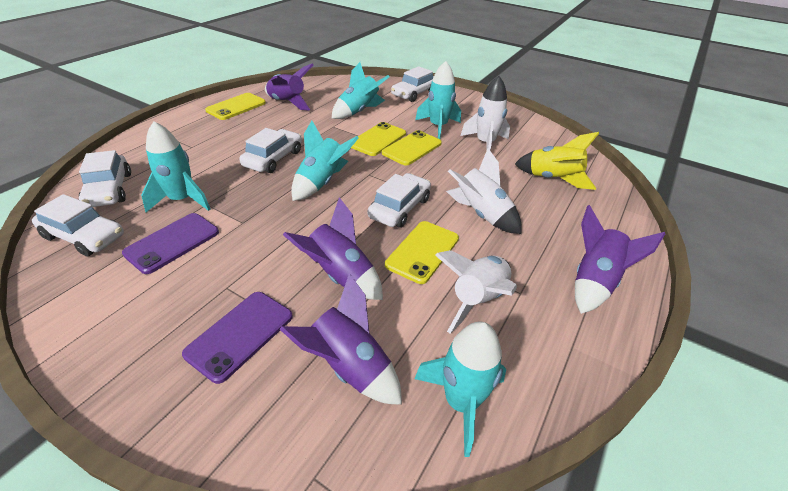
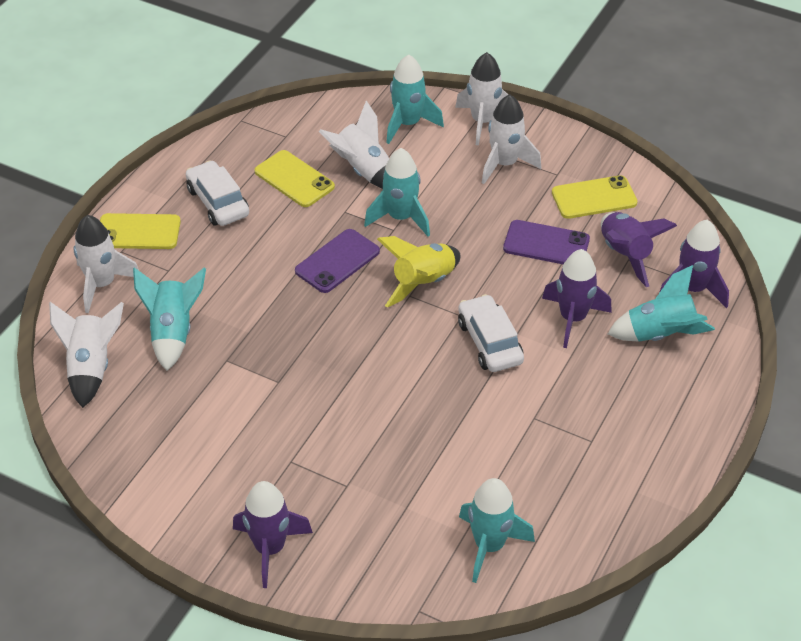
white car: 5 -> 2
white rocket: 3 -> 5
yellow phone: 4 -> 3

